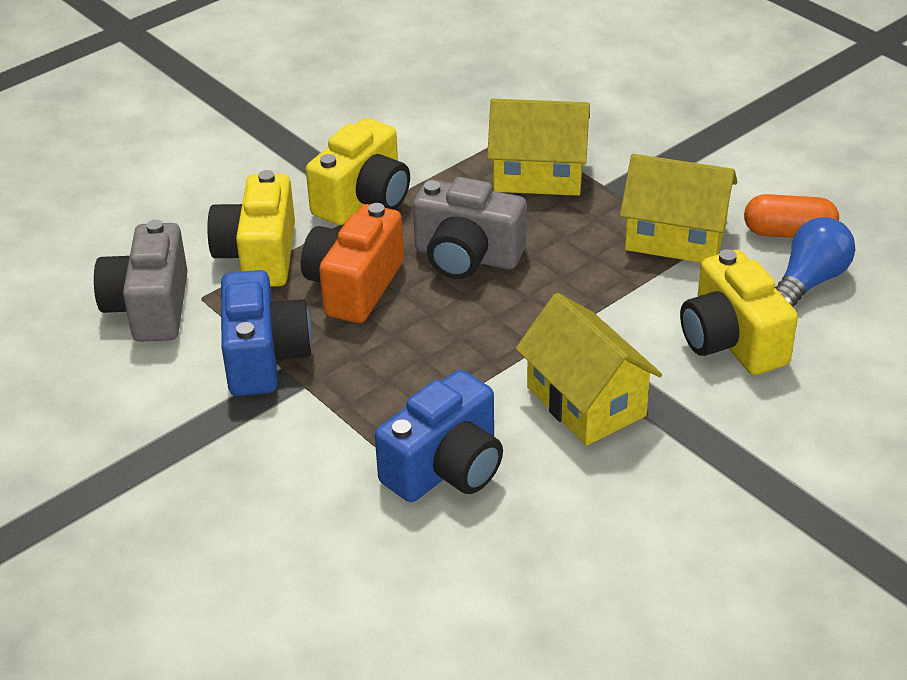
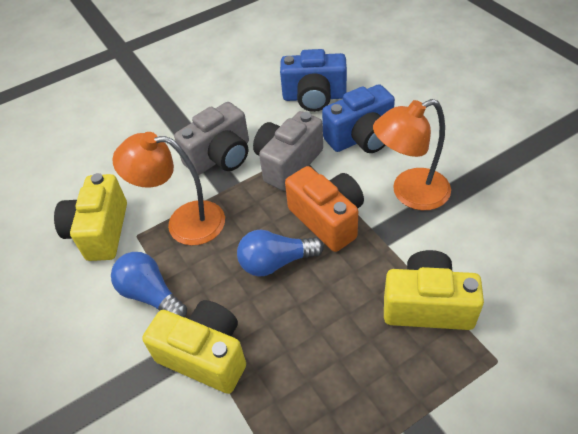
blue light bulb: 1 -> 2
orange capsule: 1 -> 0
orange lamp: 0 -> 2
yellow house: 3 -> 0

